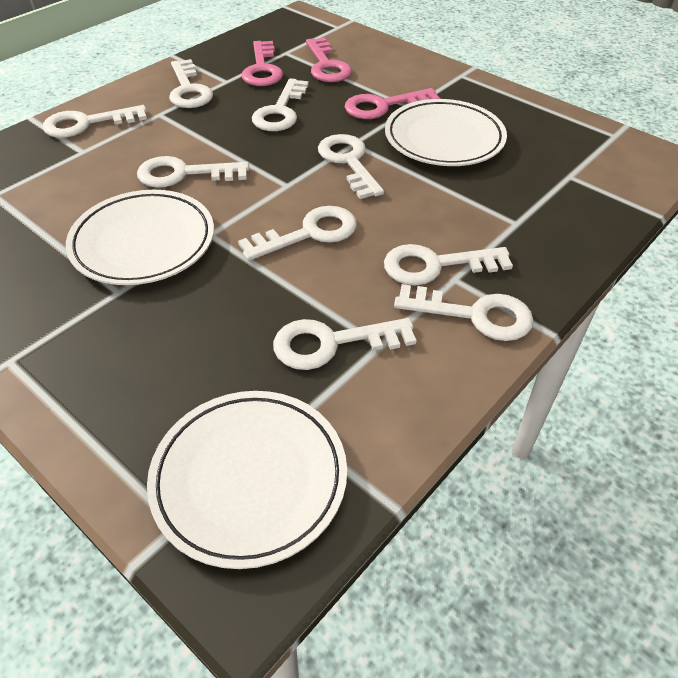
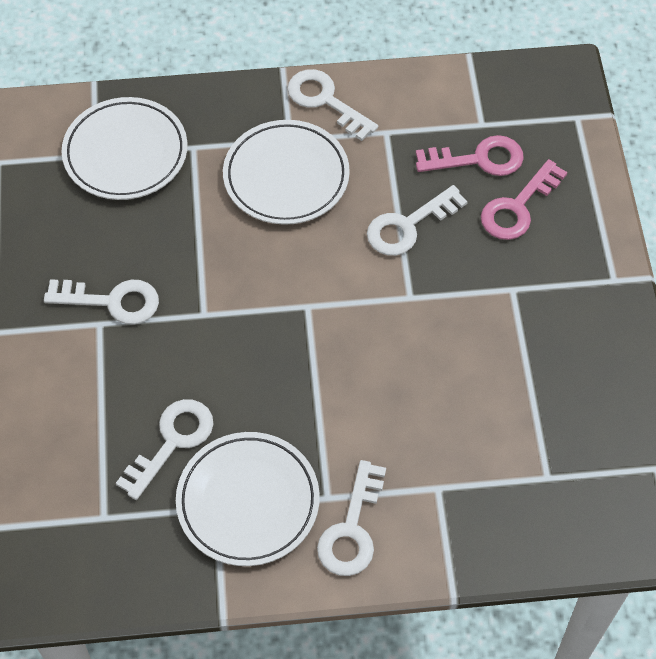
pink key: 3 -> 2
white key: 9 -> 5

